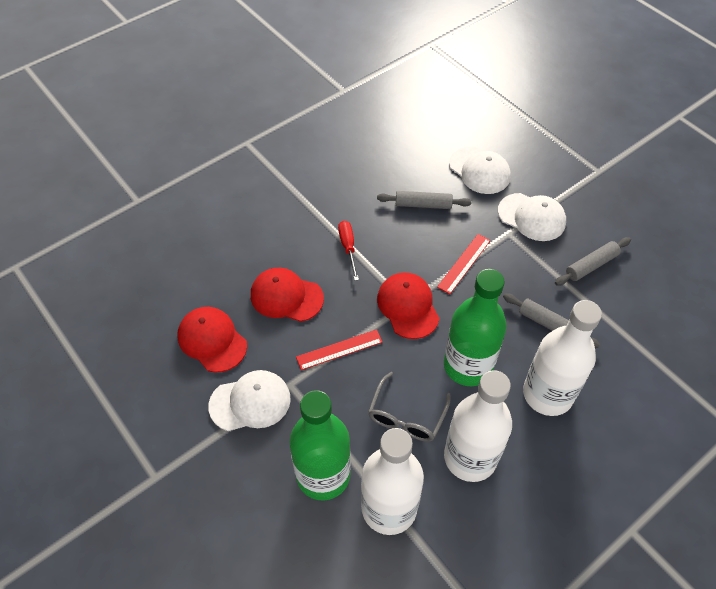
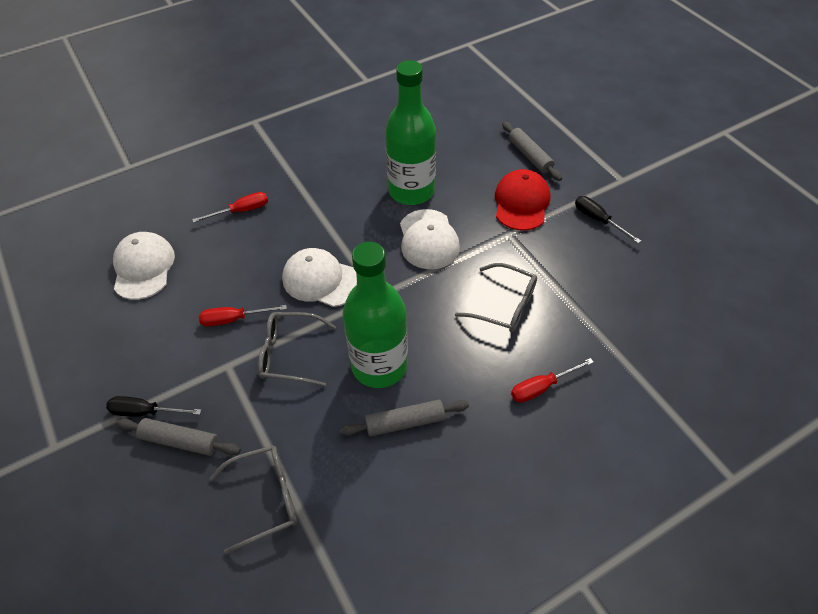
black screwdriver: 0 -> 2
grey glasses: 1 -> 3
red cap: 3 -> 1
red ruler: 2 -> 0
red screwdriver: 1 -> 3
white bottle: 3 -> 0

